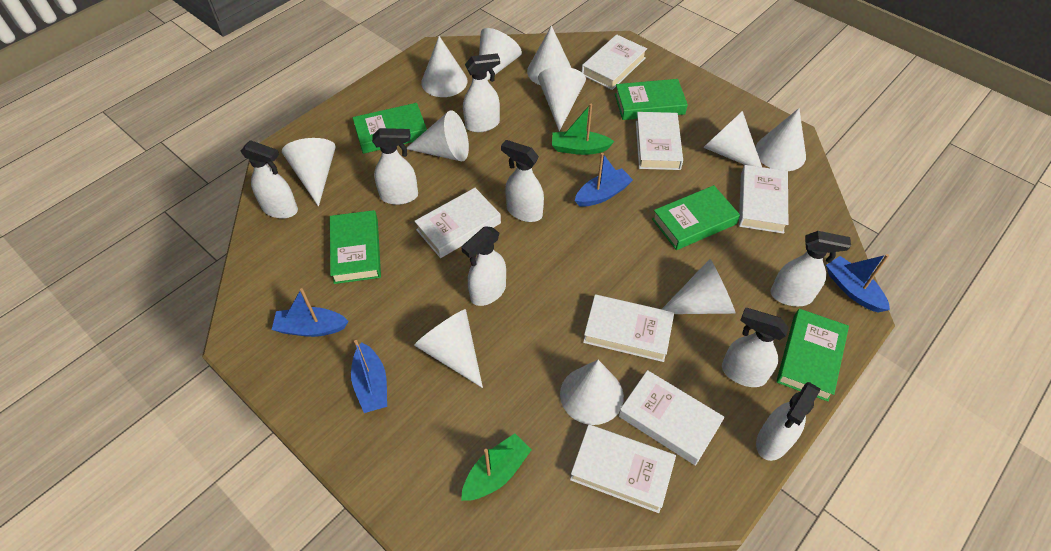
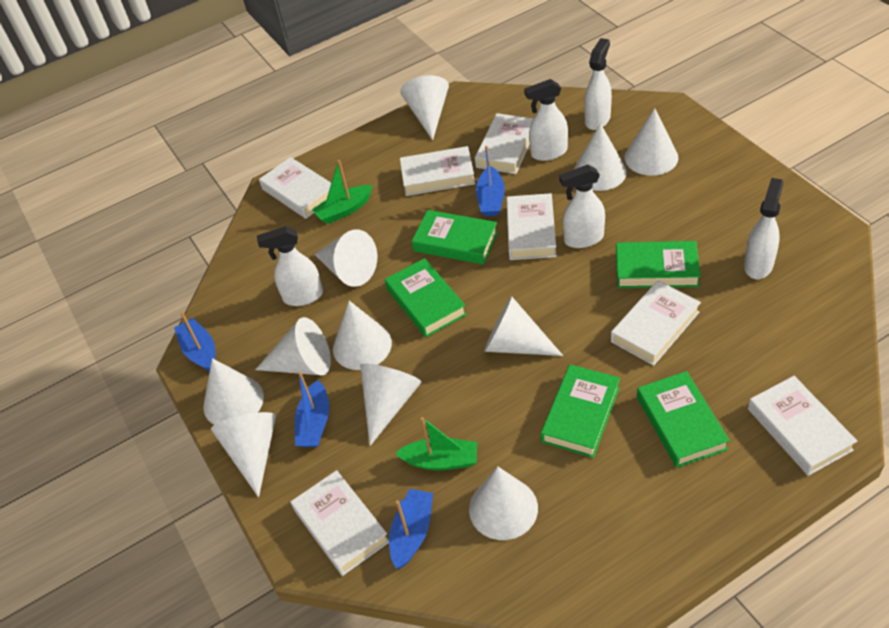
white spray bottle: 8 -> 5

